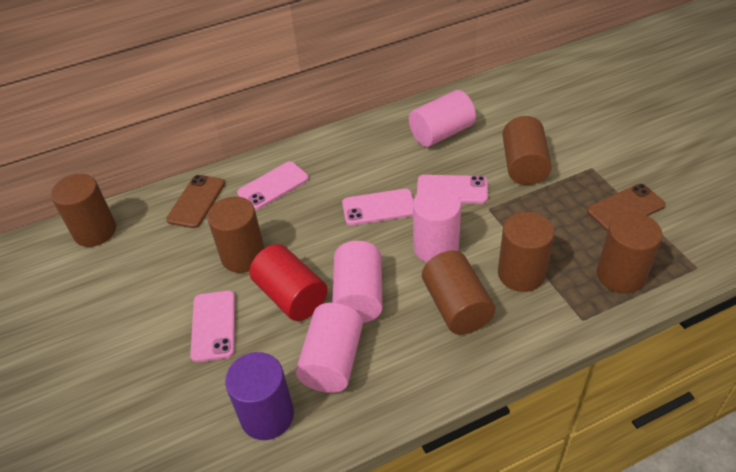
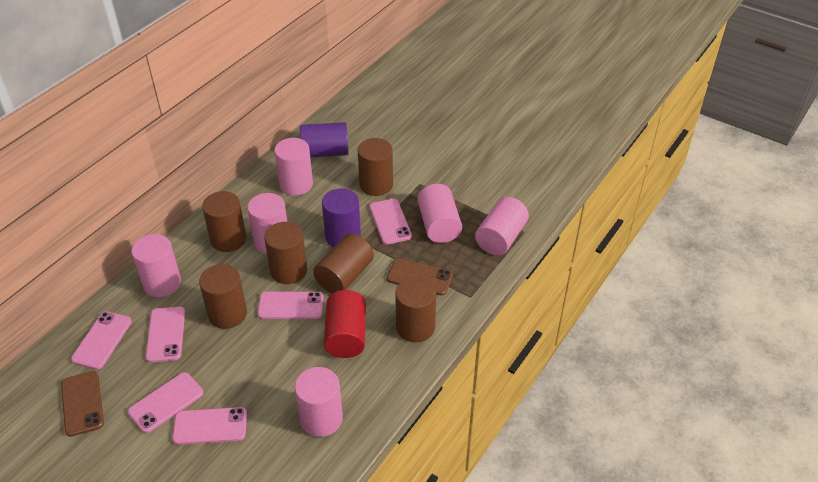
pink cylinder: 4 -> 6
pink phone: 4 -> 6
purple cylinder: 1 -> 2

